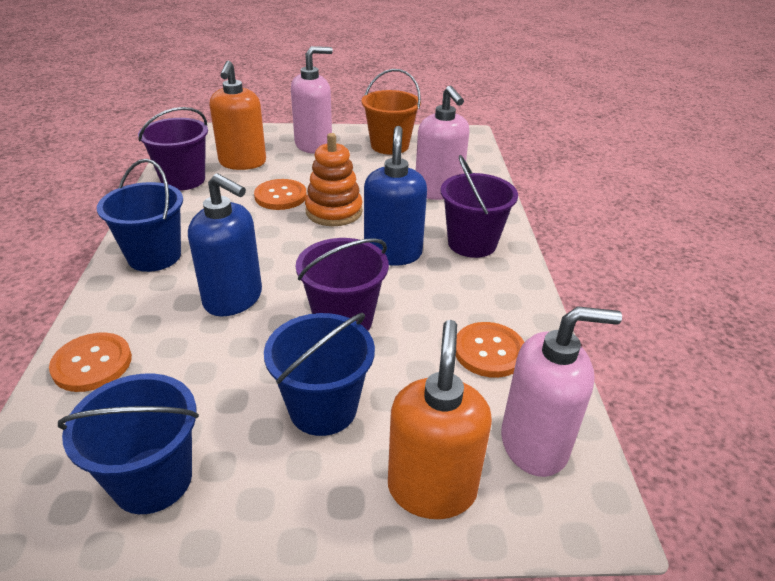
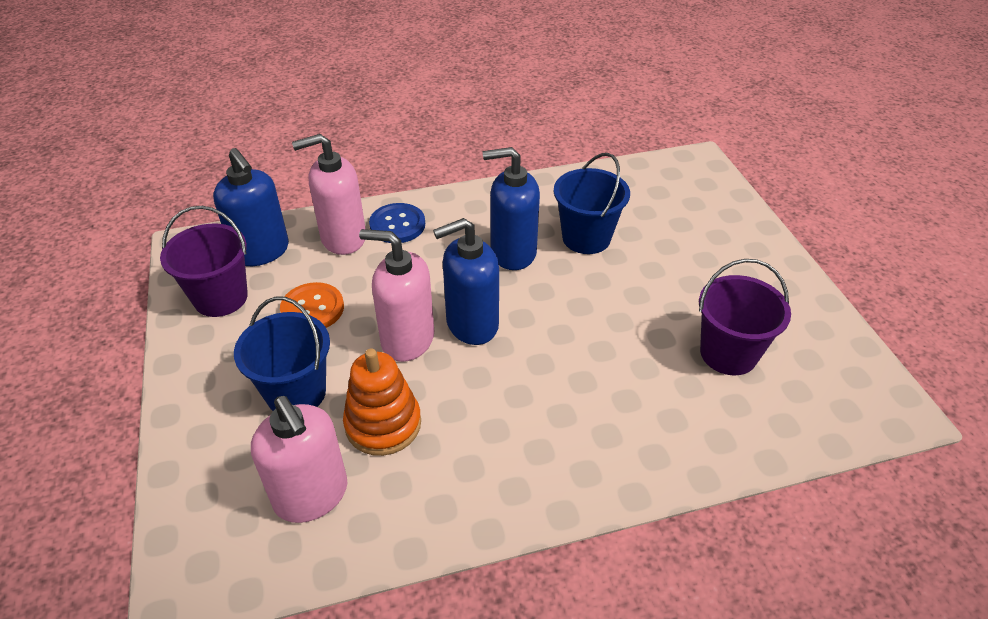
blue bucket: 3 -> 2
blue button: 0 -> 1
blue soap dispenser: 2 -> 3
orange bucket: 1 -> 0
orange button: 3 -> 1
orange soap dispenser: 2 -> 0
purple bucket: 3 -> 2

